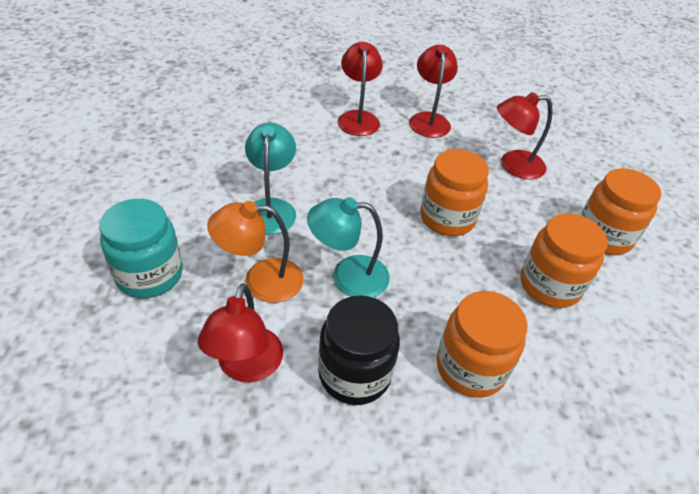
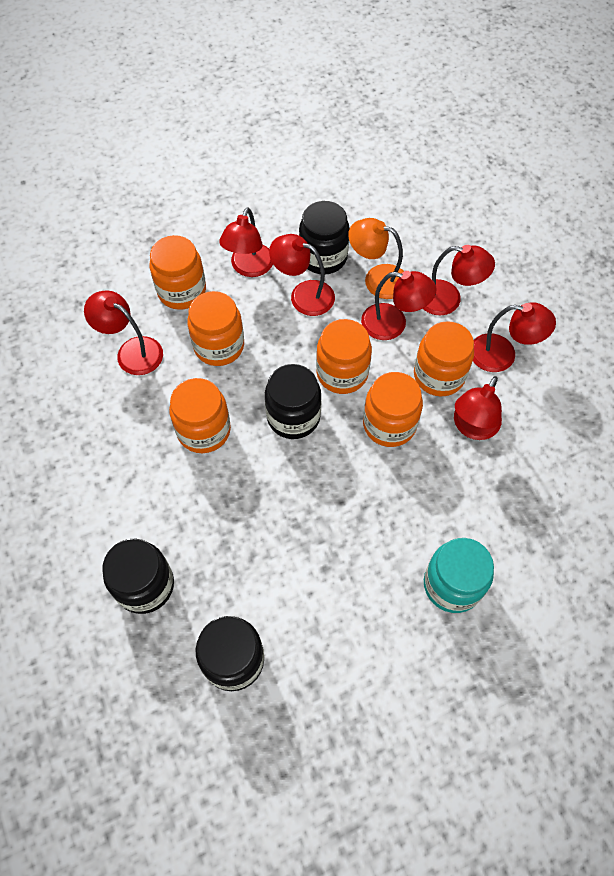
black jar: 1 -> 4
orange jar: 4 -> 6
red lamp: 4 -> 7
turquoise lamp: 2 -> 0

